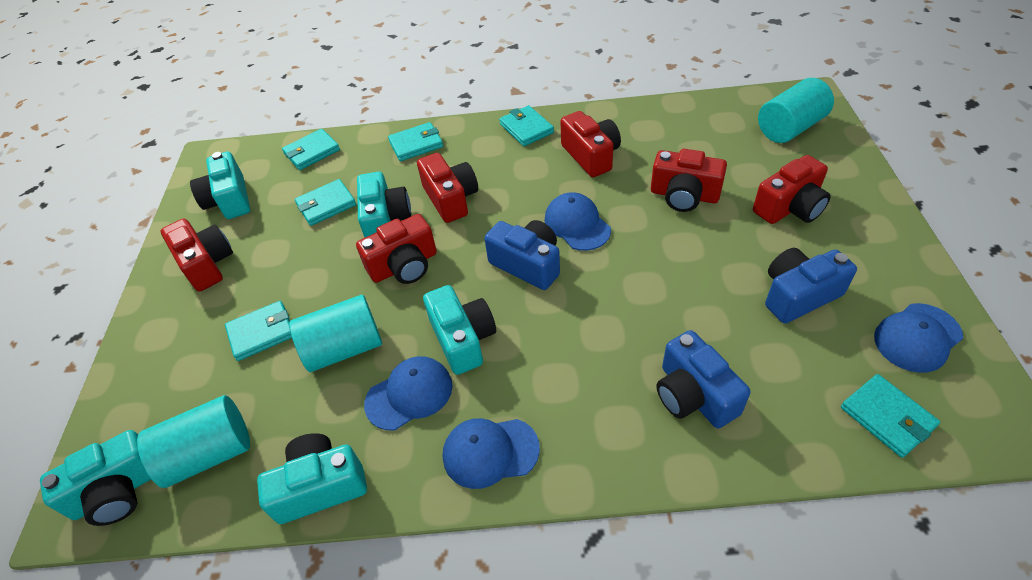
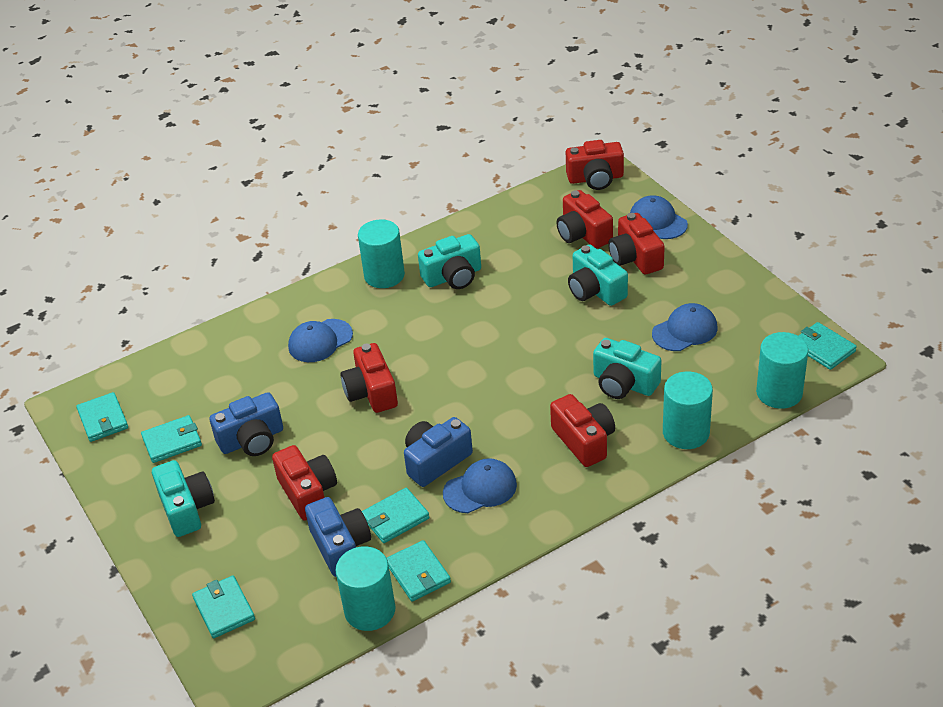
turquoise camera: 5 -> 4
turquoise cylinder: 3 -> 4

